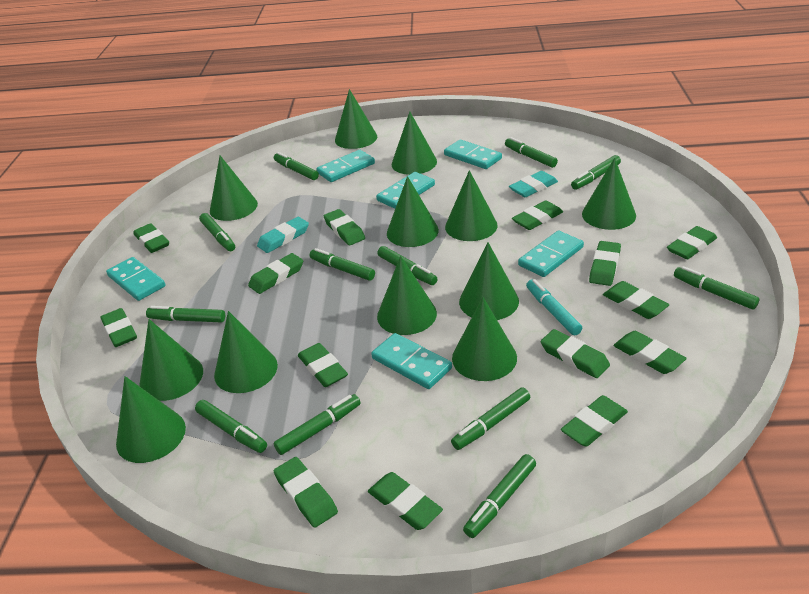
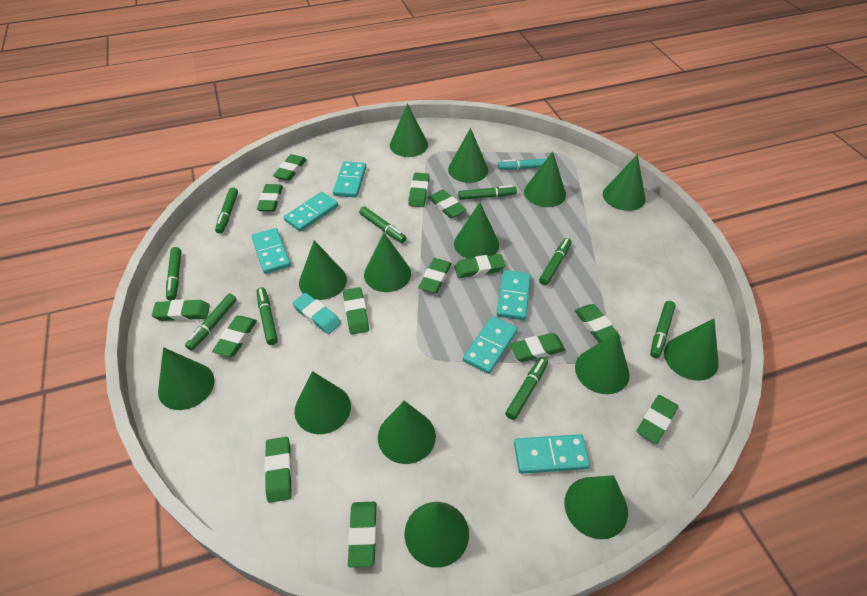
green cone: 12 -> 14
green marker: 12 -> 9
turquoise eraser: 2 -> 1

